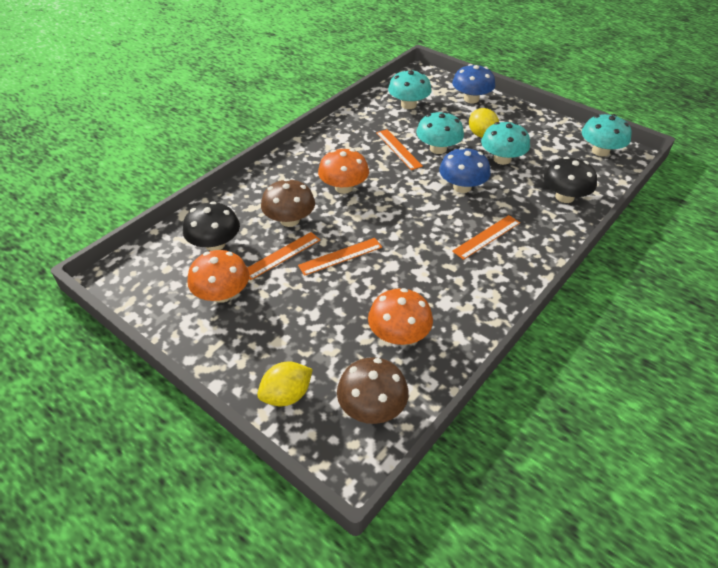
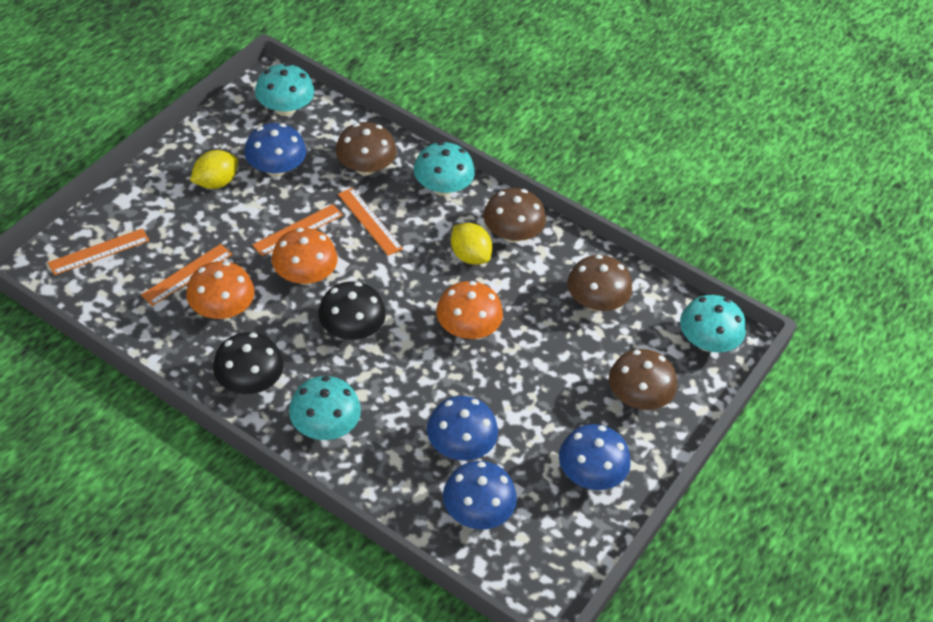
blue mushroom: 2 -> 4
brown mushroom: 2 -> 4

